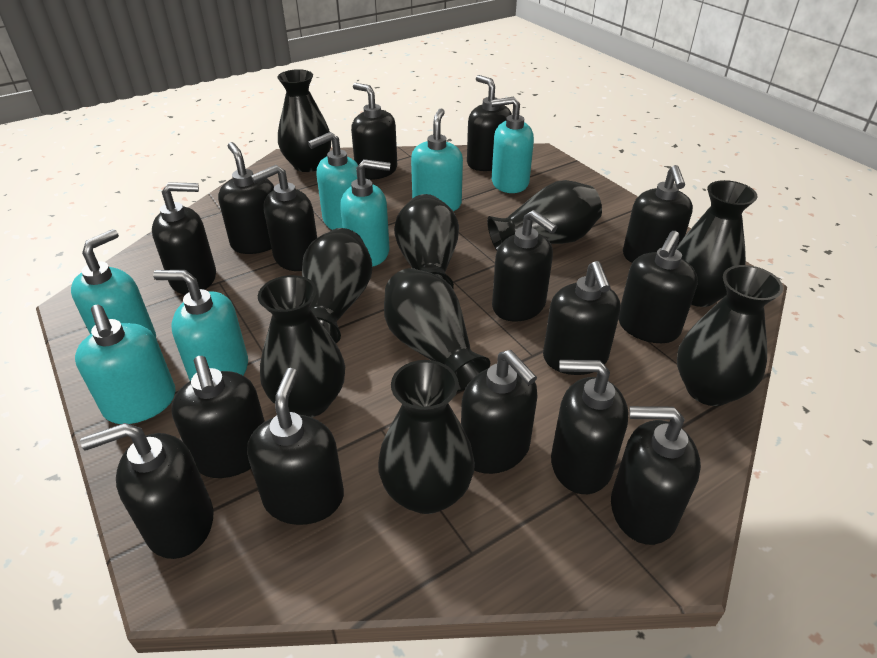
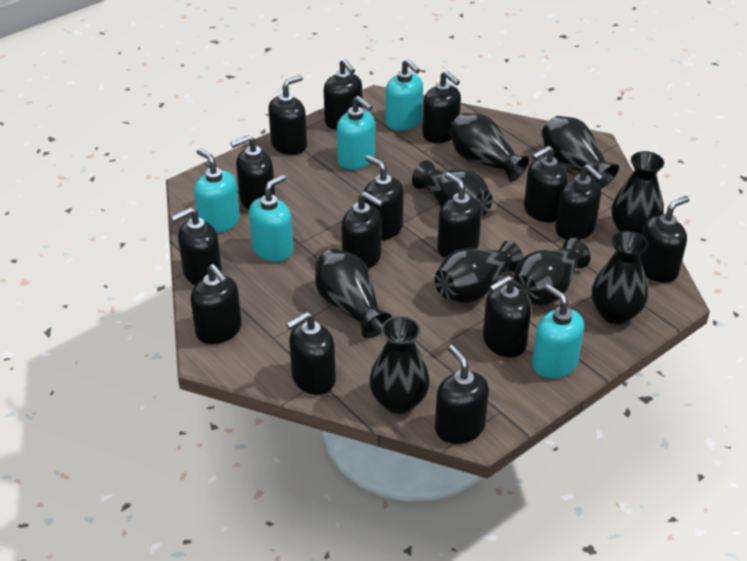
turquoise soap dispenser: 7 -> 5

